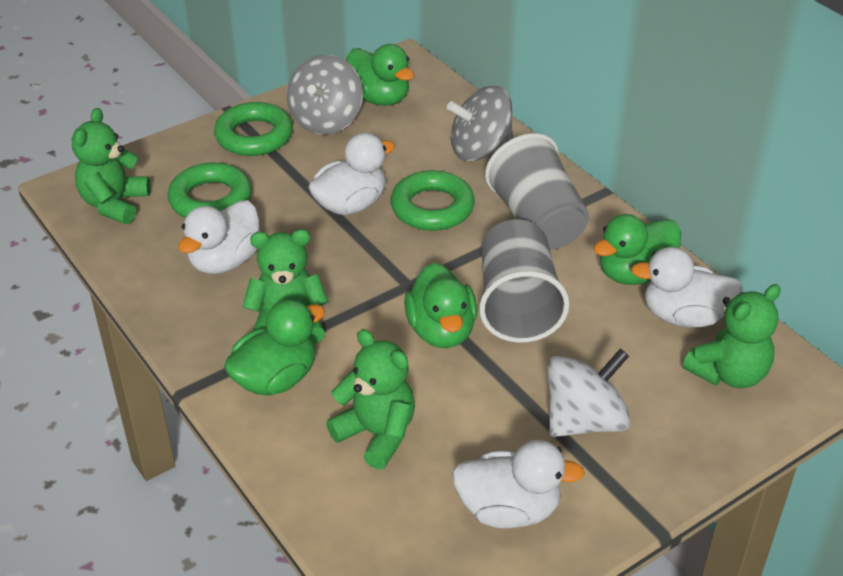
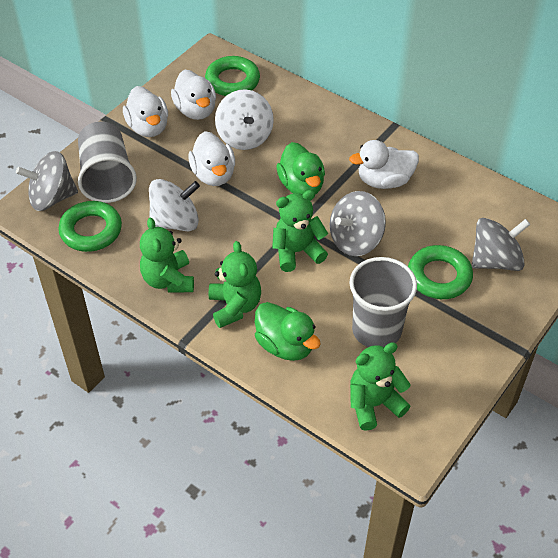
green duck: 4 -> 2
grey spinning top: 2 -> 3
white spinning top: 1 -> 2

